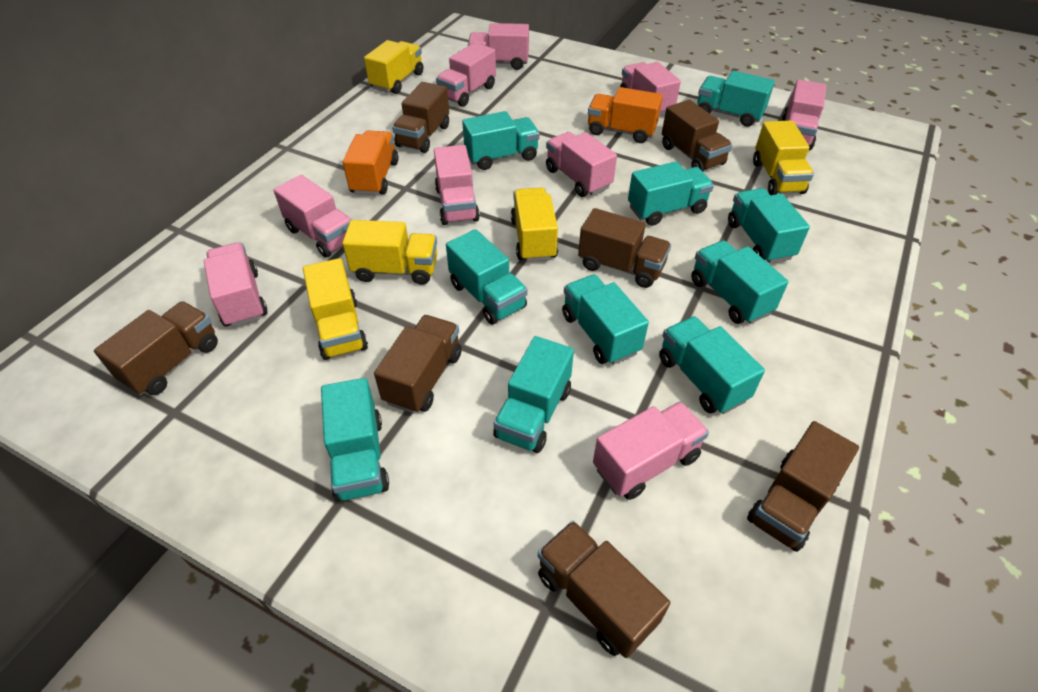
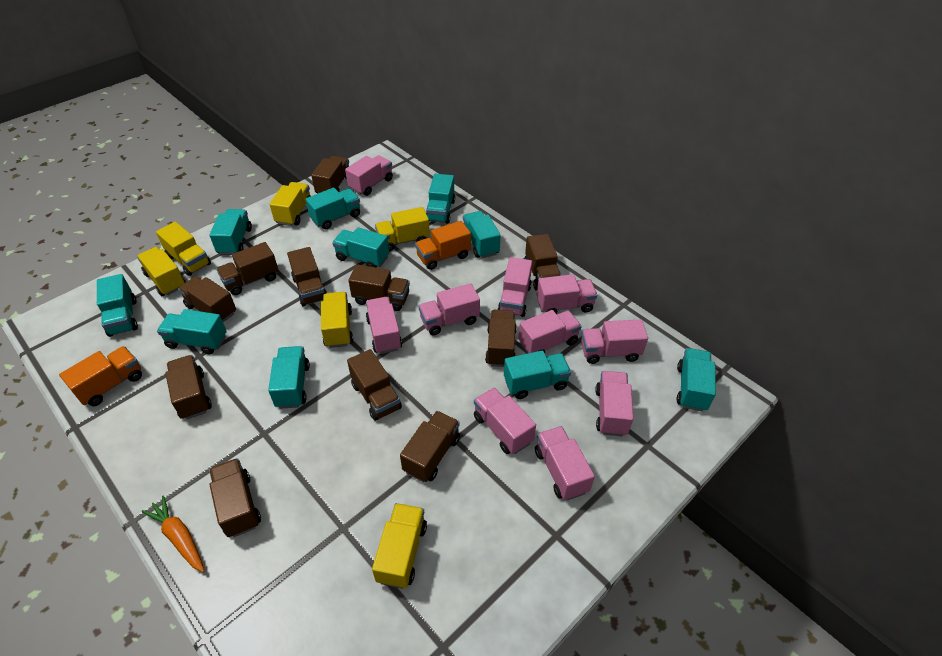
brown truck: 7 -> 11
orange carrot: 0 -> 1
pink truck: 9 -> 10
yellow truck: 5 -> 6

